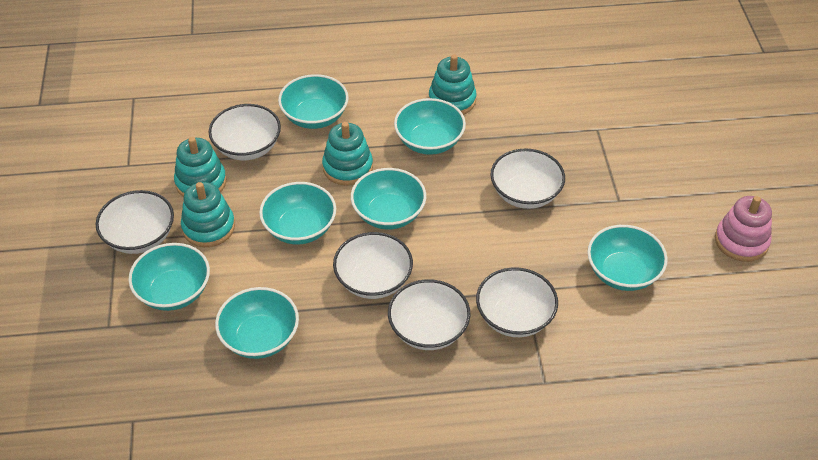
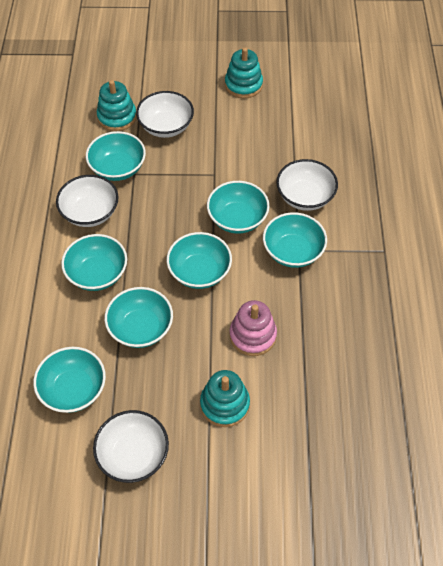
turquoise stacking toy: 4 -> 3
white bowl: 6 -> 4

